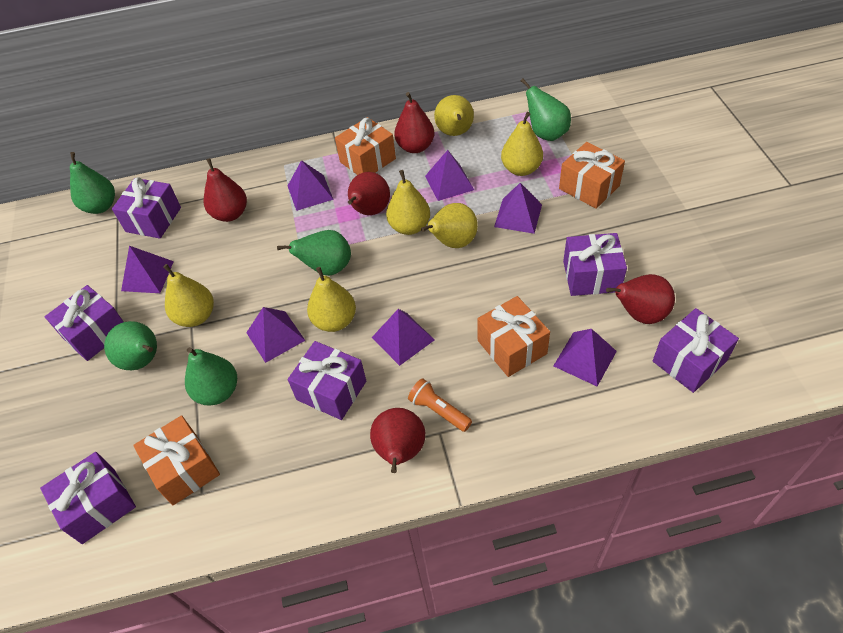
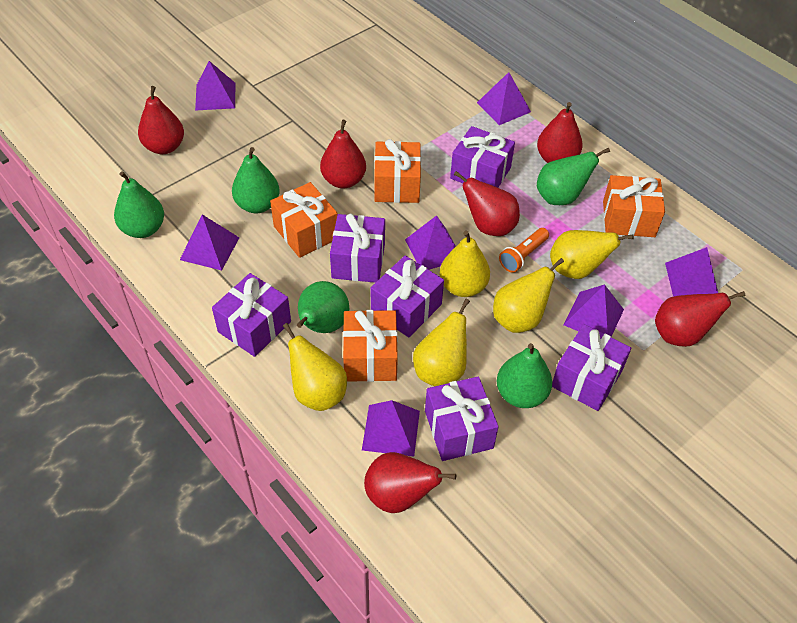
red pear: 5 -> 6
yellow pear: 6 -> 5

